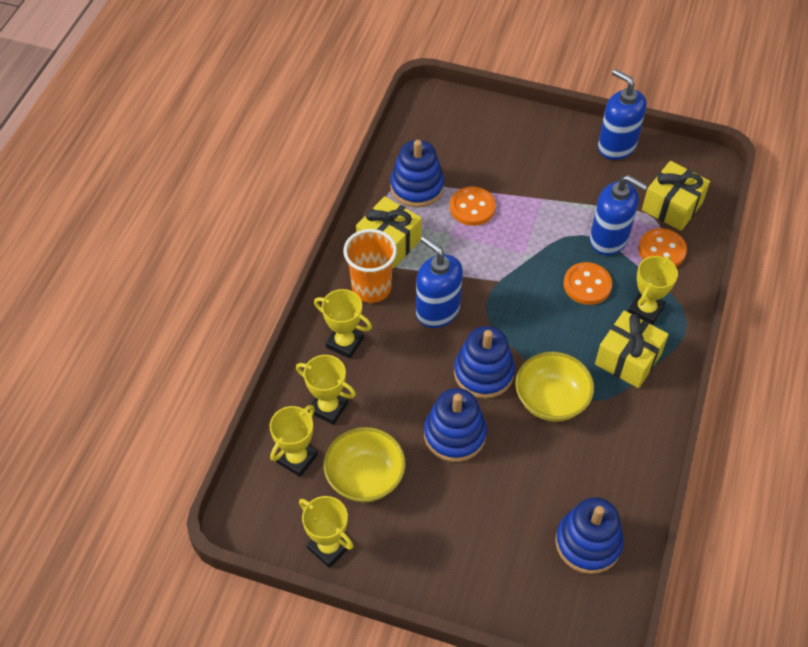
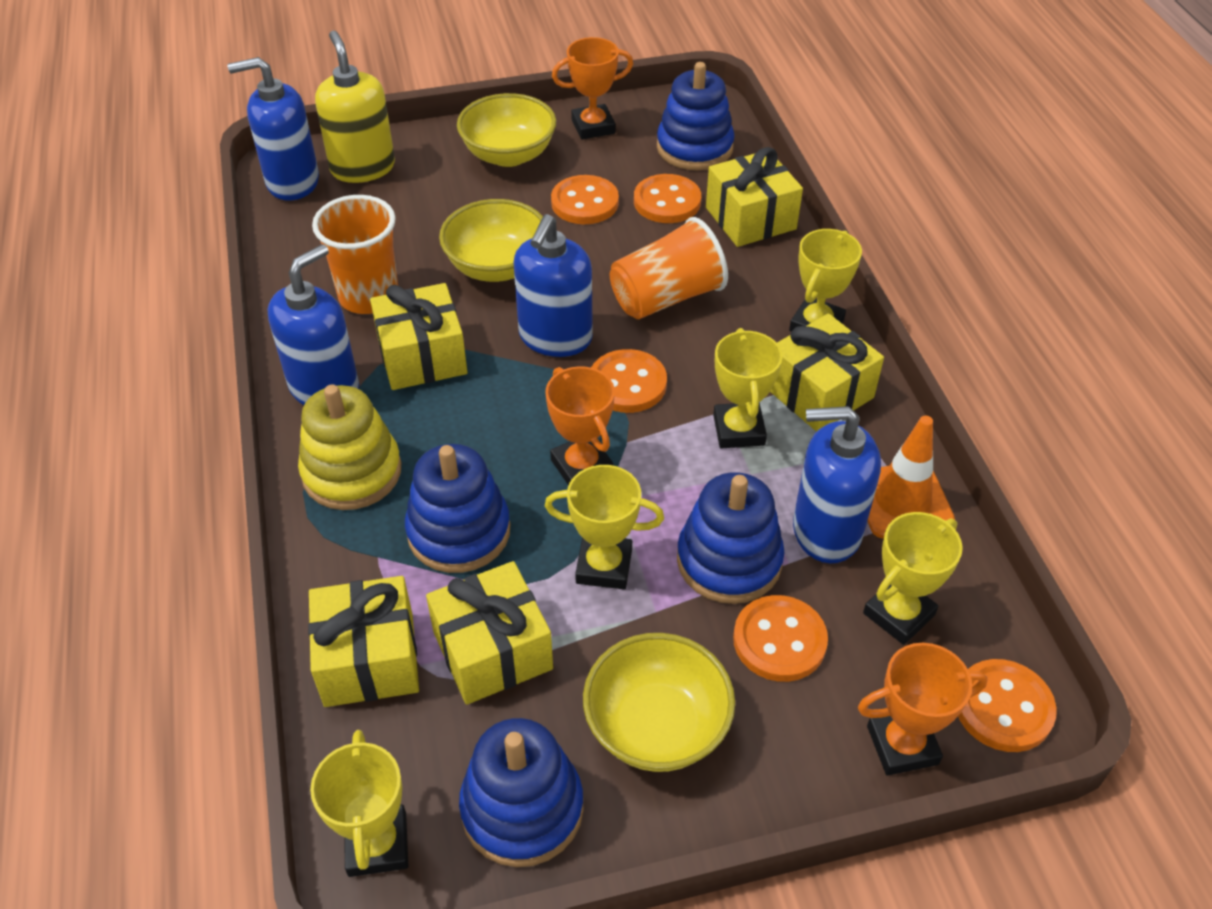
blue soap dispenser: 3 -> 4
orange button: 3 -> 5
orange cup: 1 -> 2
orange traffic cone: 0 -> 1
orange trophy: 0 -> 3
yellow bowl: 2 -> 3
yellow gift: 3 -> 5
yellow soap dispenser: 0 -> 1
yellow stacking toy: 0 -> 1

